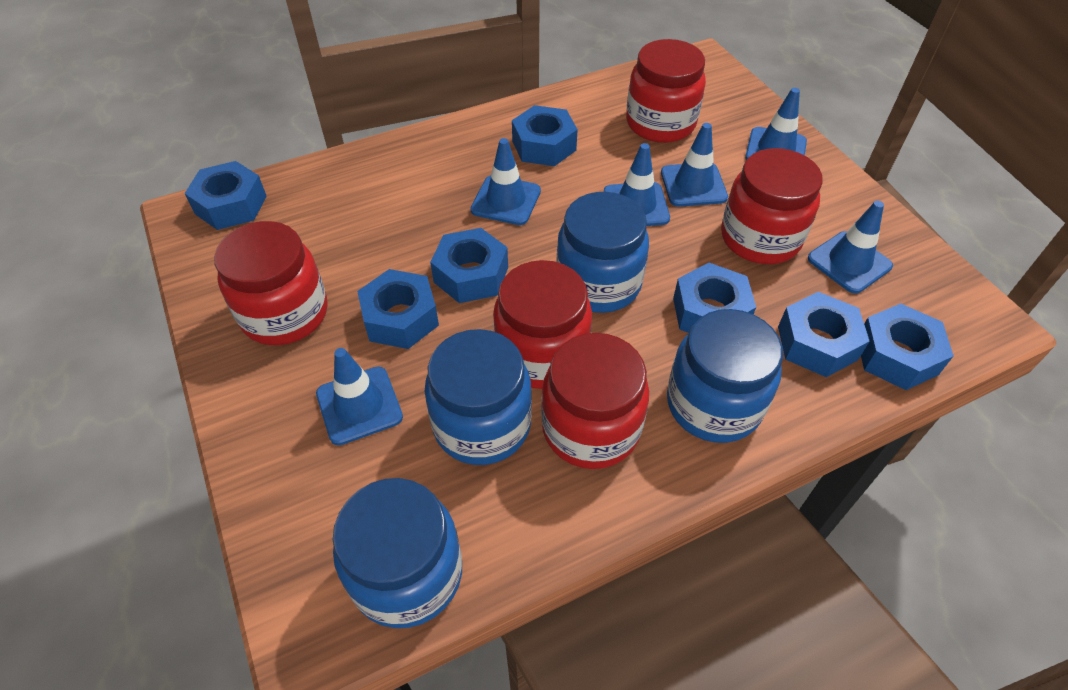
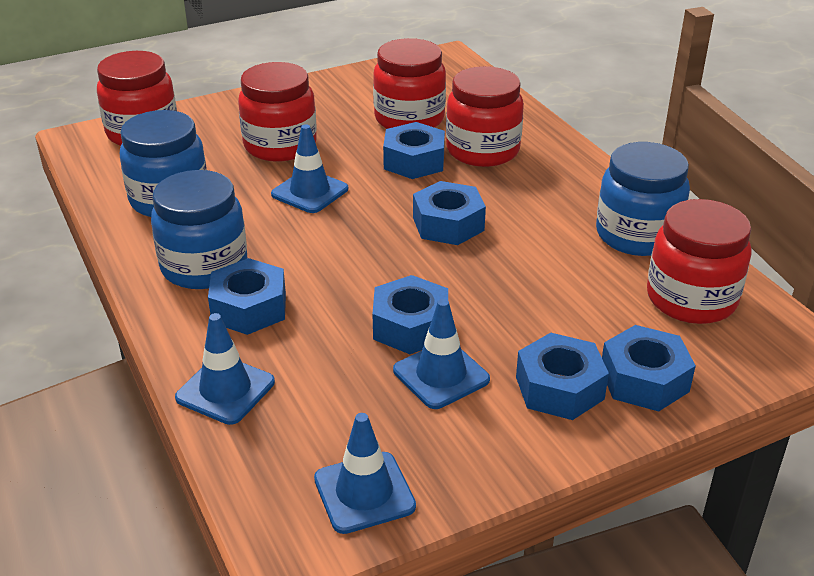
blue jar: 4 -> 3
blue nut: 7 -> 6
blue traffic cone: 6 -> 4

